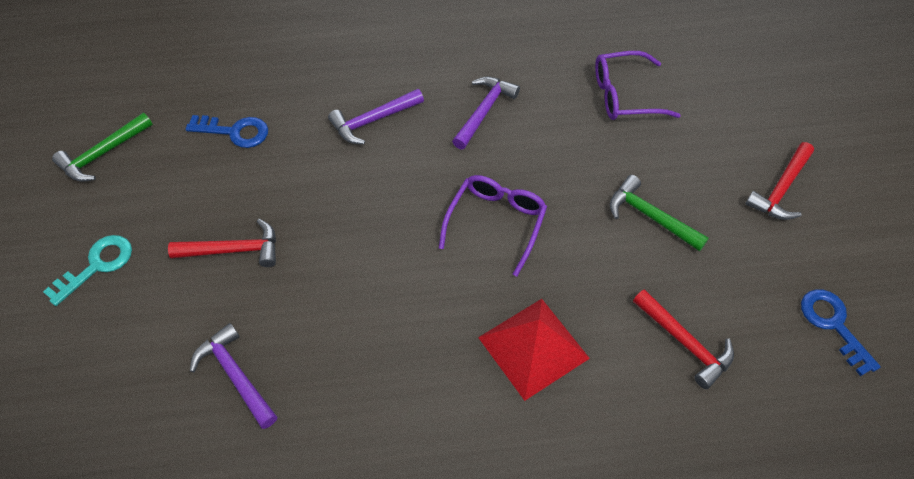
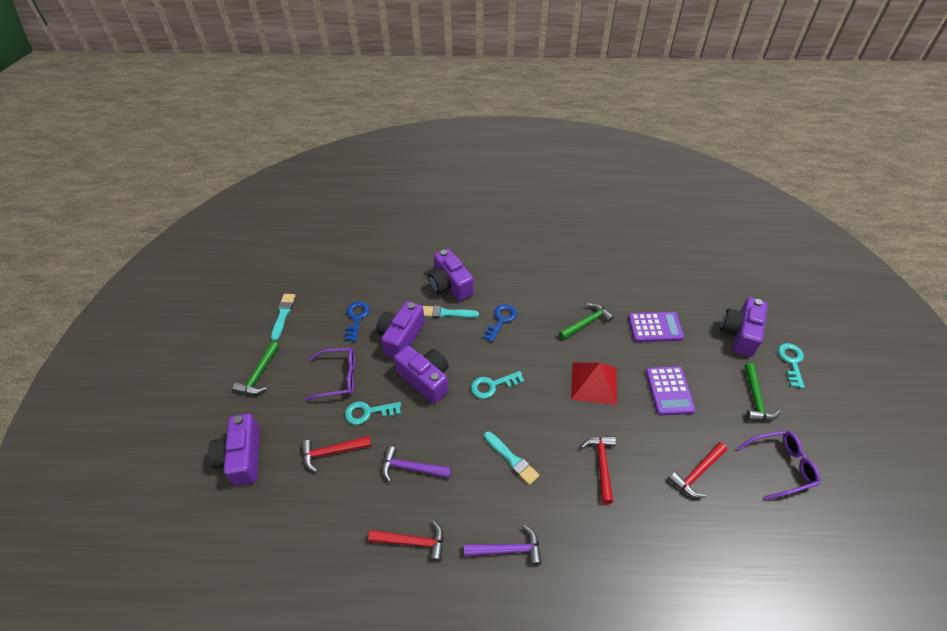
green hammer: 2 -> 3
purple calculator: 0 -> 2
purple camera: 0 -> 5
purple hammer: 3 -> 2
red hammer: 3 -> 4
turquoise brush: 0 -> 3
turquoise key: 1 -> 3

